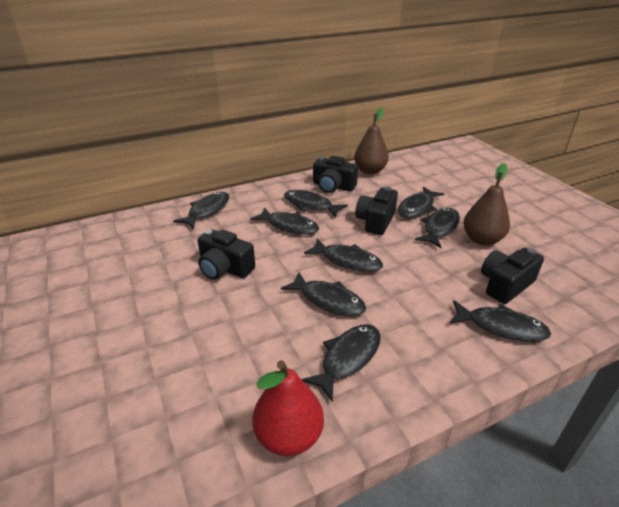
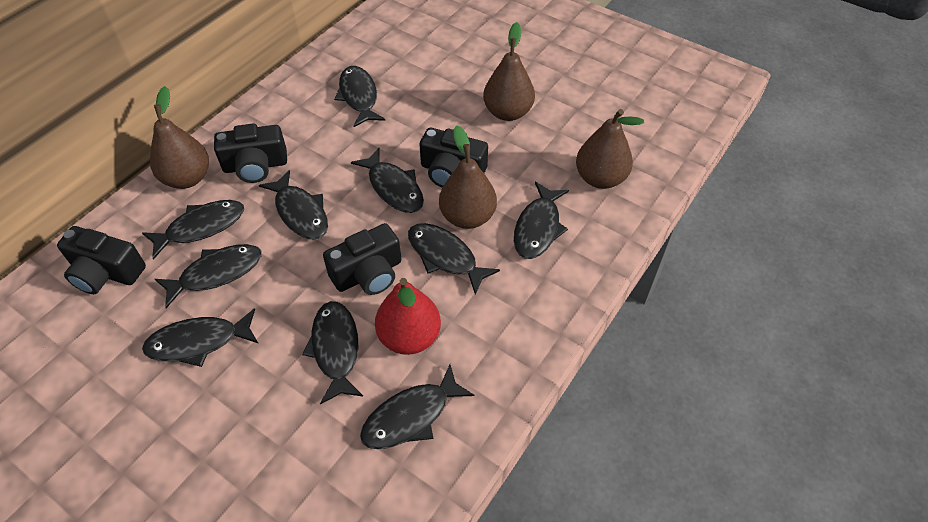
black fish: 9 -> 10
brown pear: 2 -> 4

